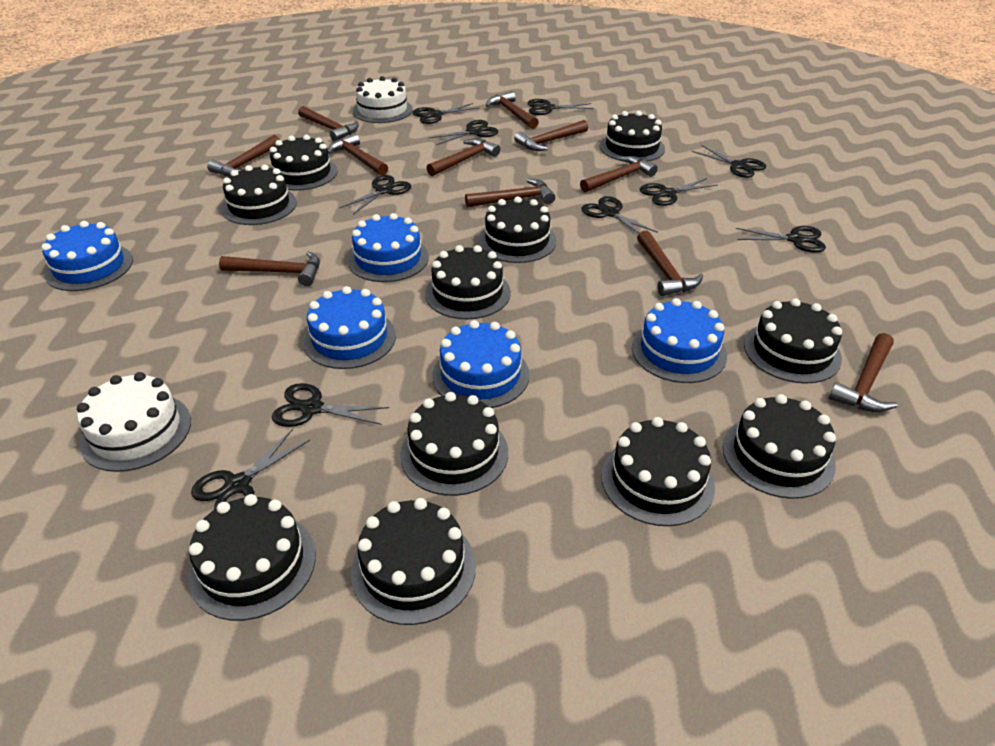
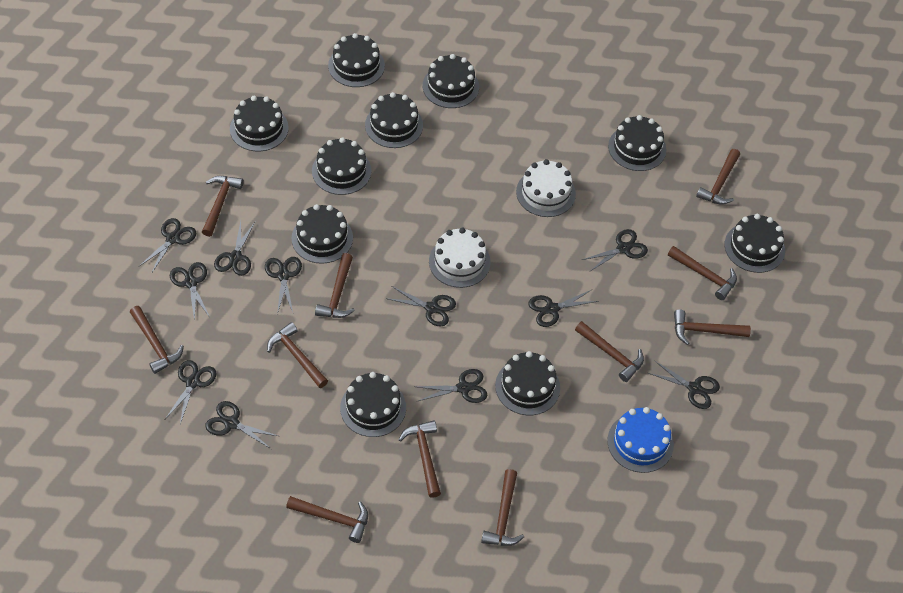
black cake: 11 -> 10
black scissors: 10 -> 11
blue cake: 5 -> 1

